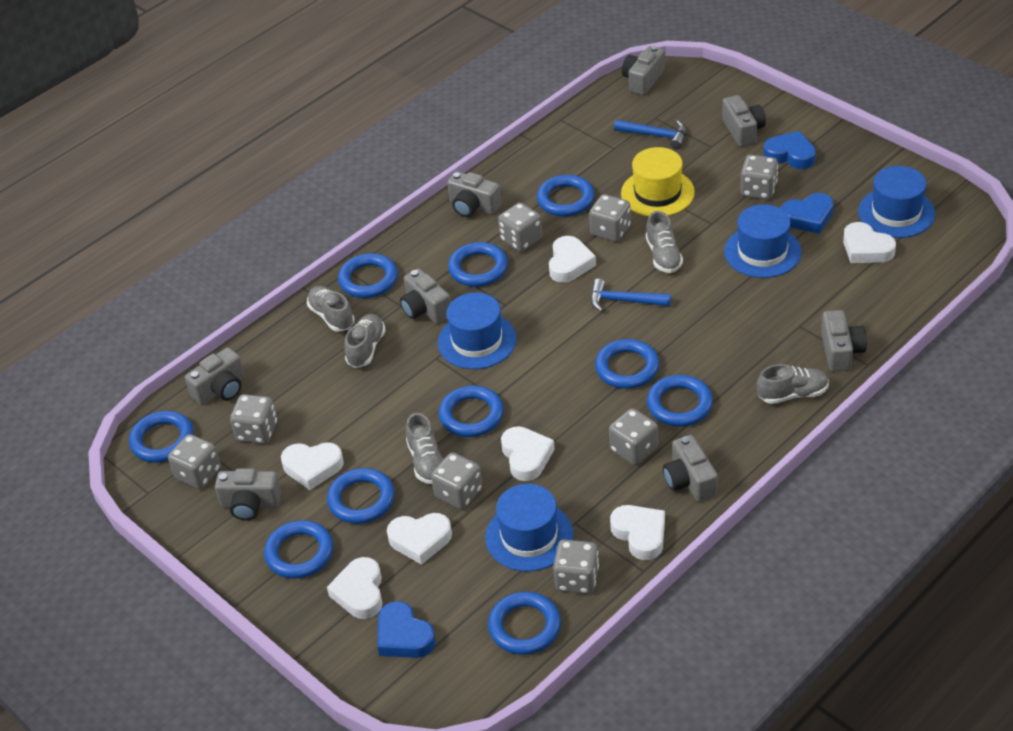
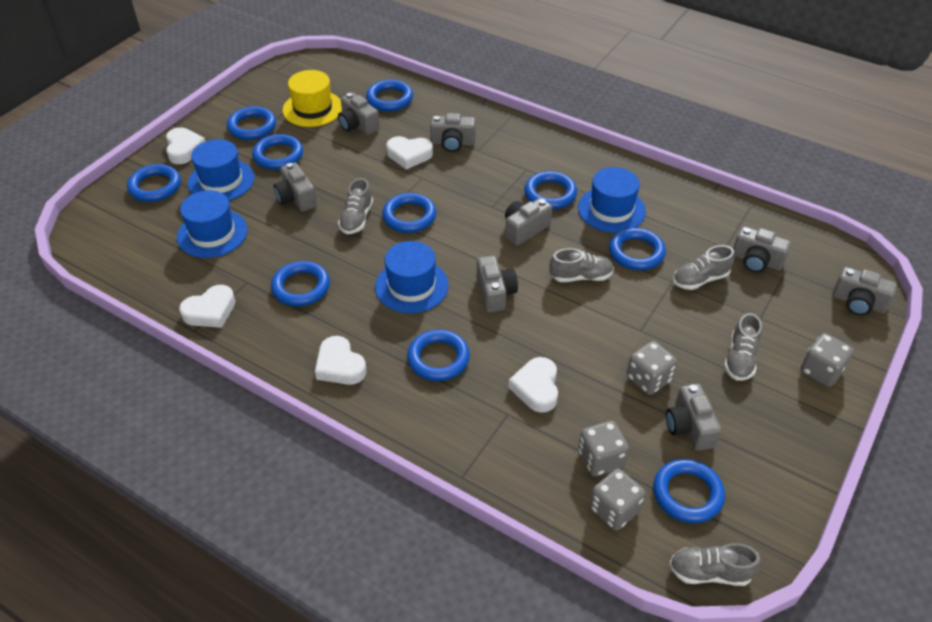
blue hammer: 2 -> 0
blue heart: 3 -> 0
grey dice: 8 -> 4
white heart: 7 -> 5

